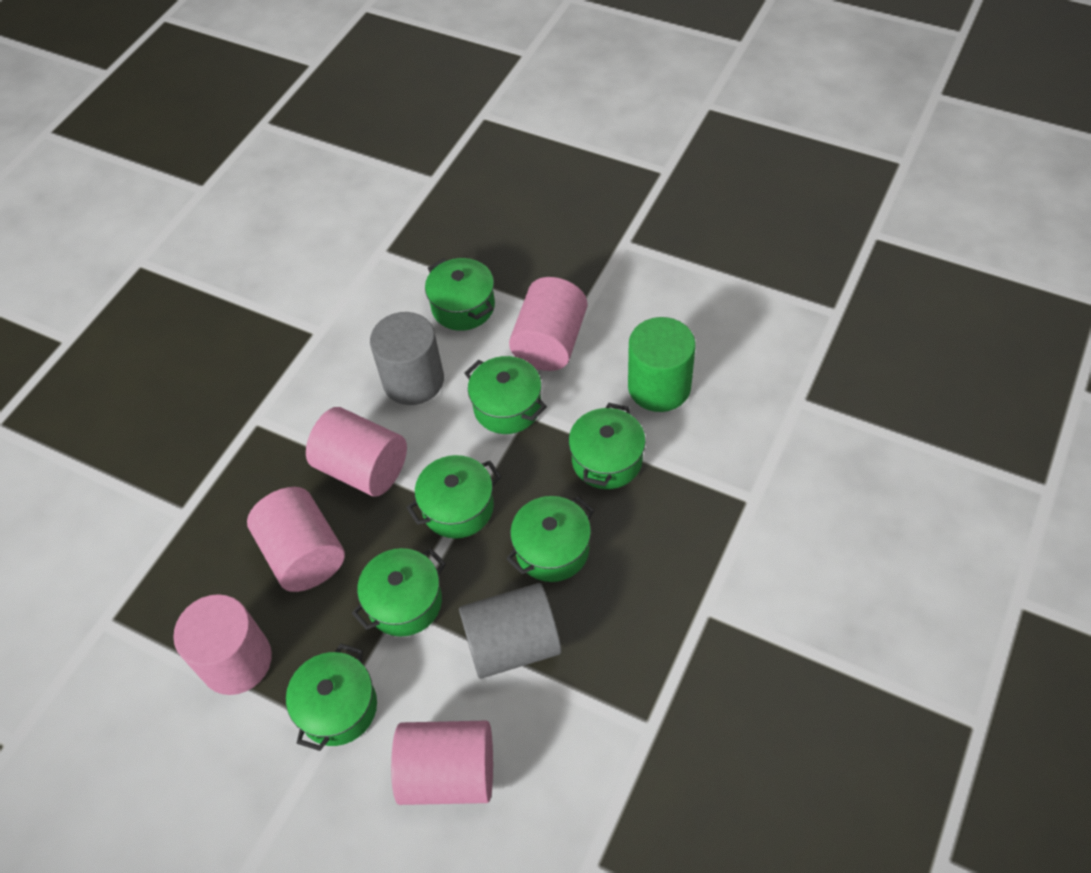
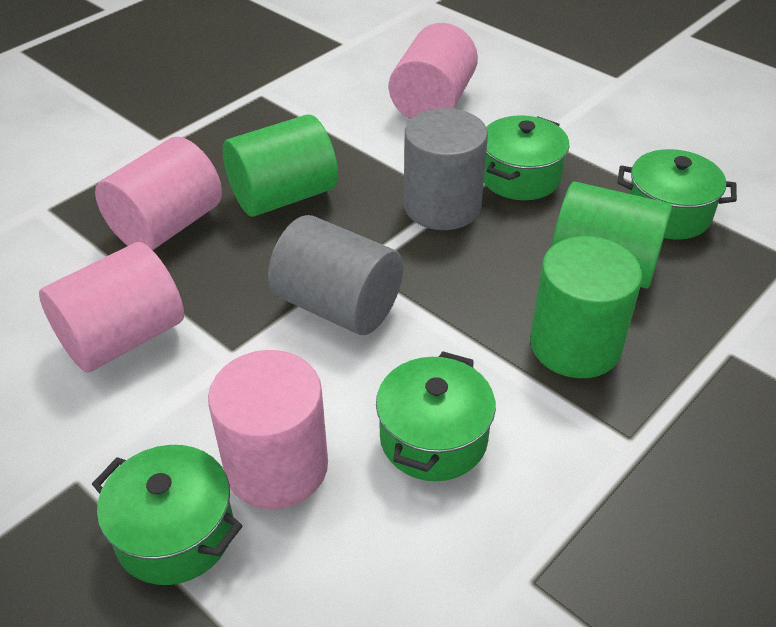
green cylinder: 1 -> 3
green pot: 7 -> 4
pink cylinder: 5 -> 4

